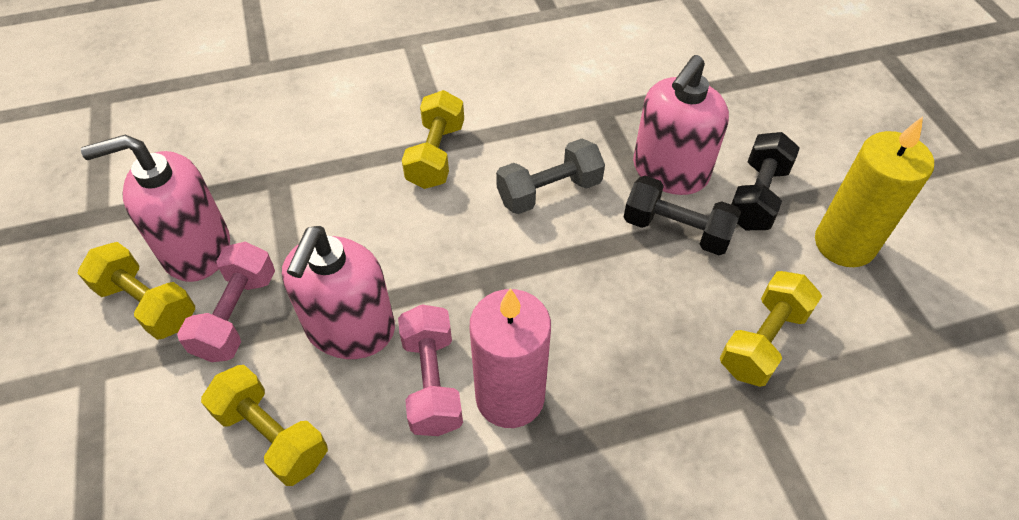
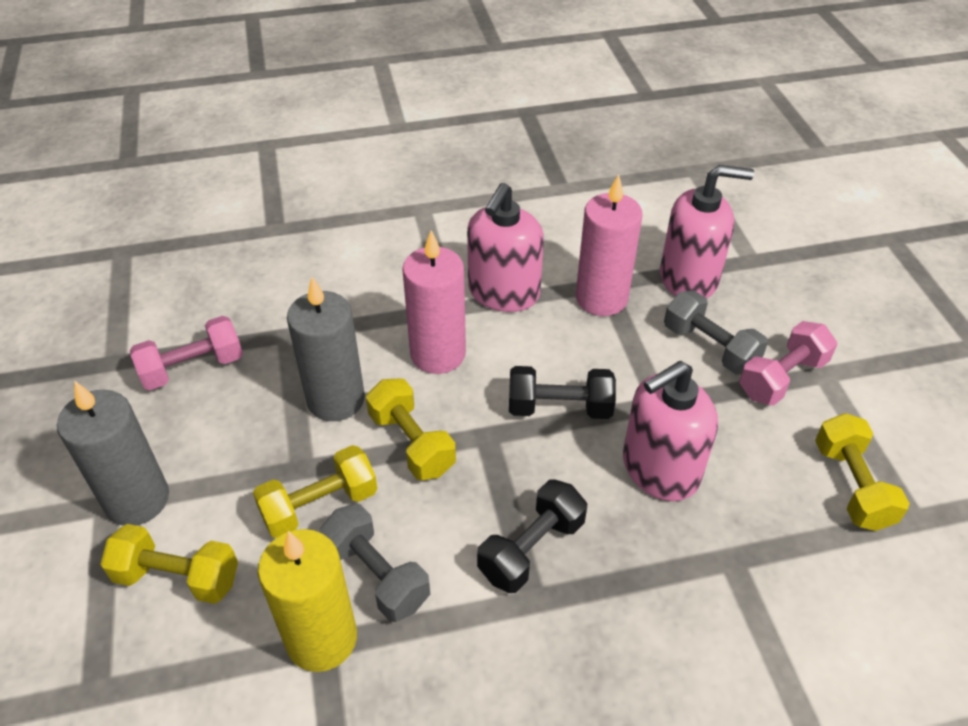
grey candle: 0 -> 2
grey dumbbell: 1 -> 2
pink candle: 1 -> 2

